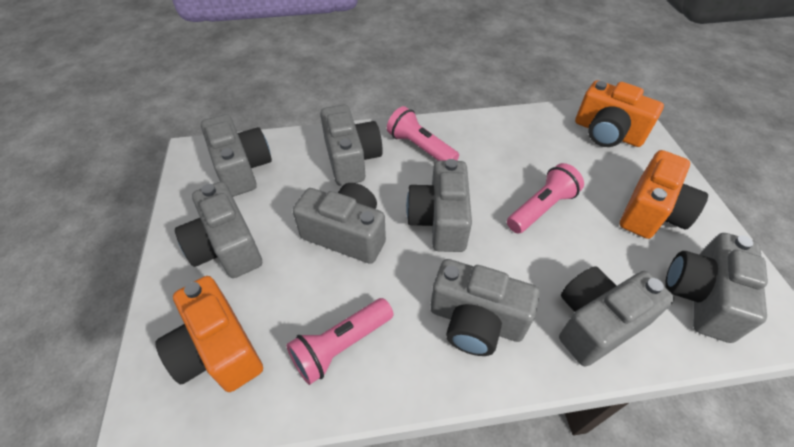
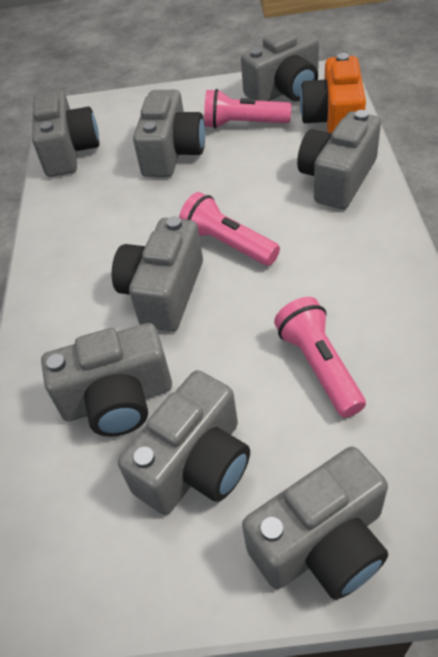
orange camera: 3 -> 1

